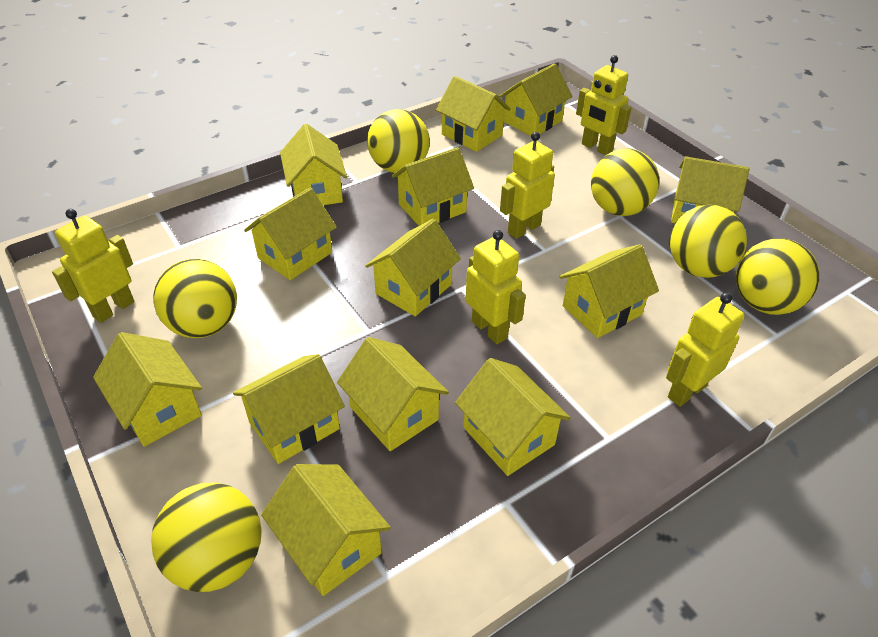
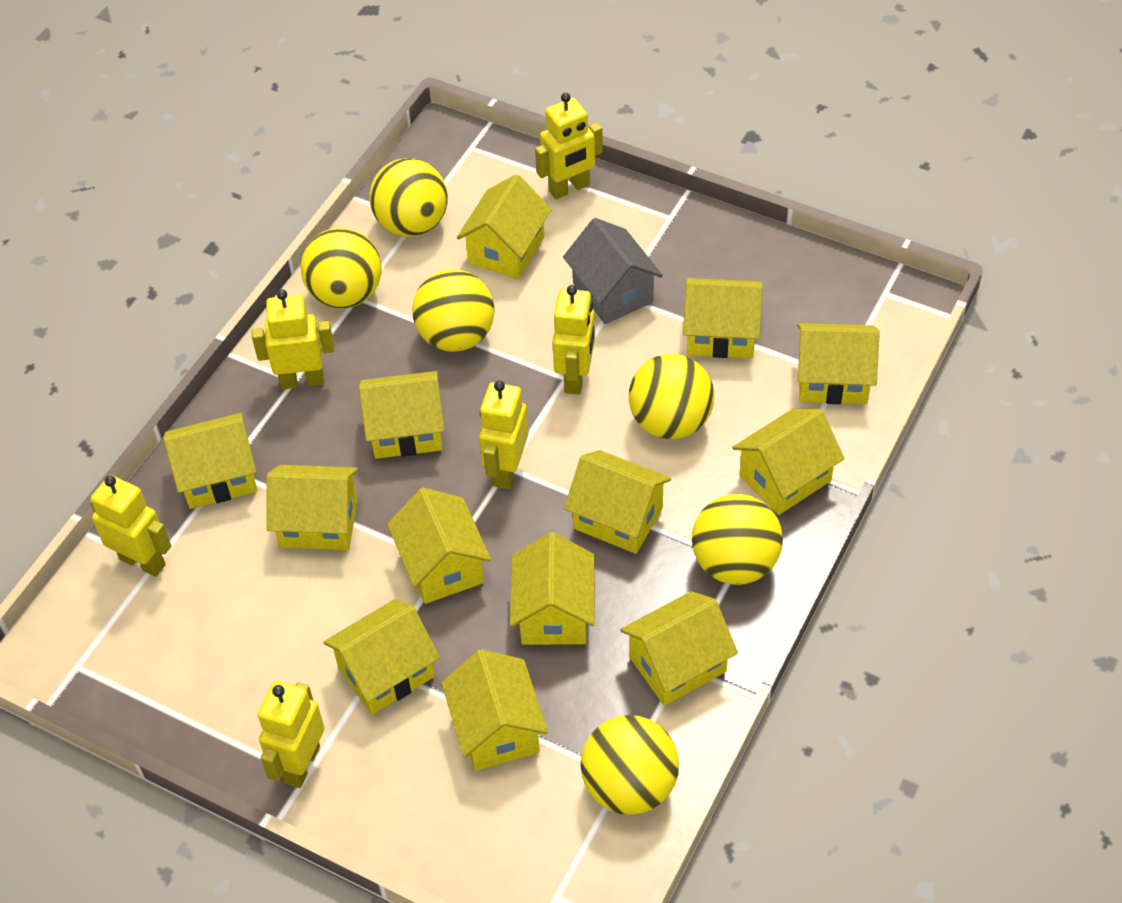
grey house: 0 -> 1
yellow robot: 5 -> 6

